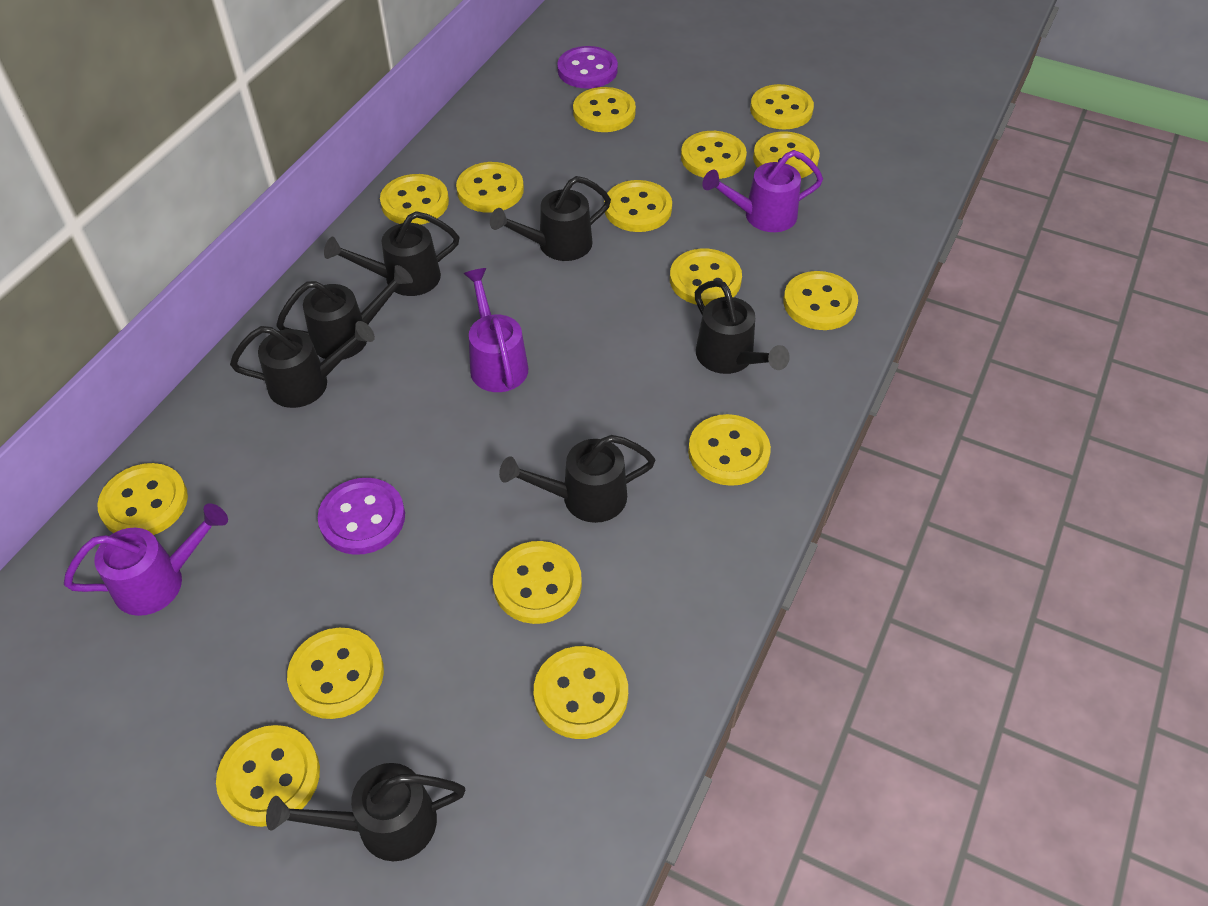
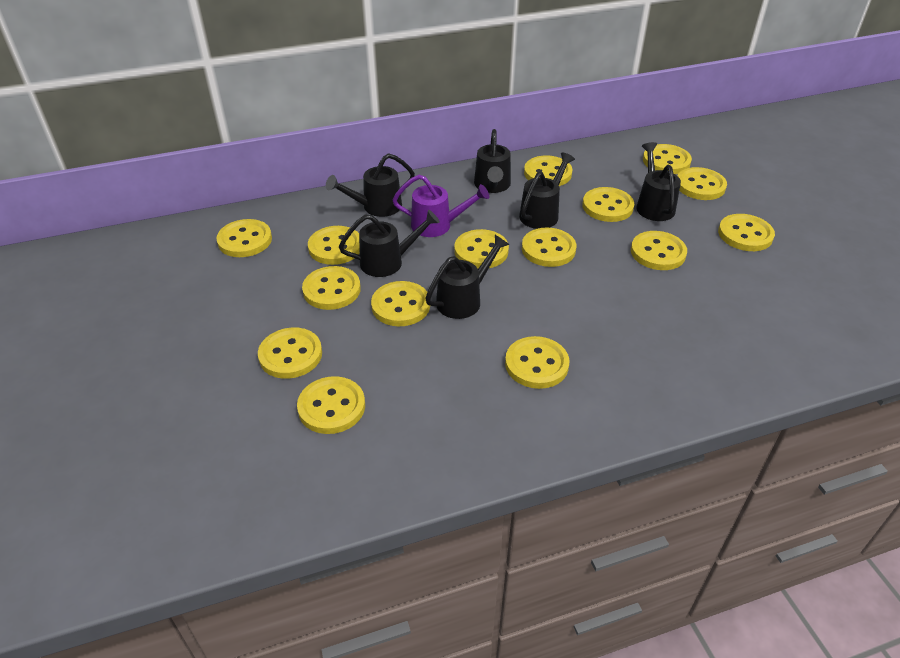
black watering can: 7 -> 6
purple button: 2 -> 0
purple watering can: 3 -> 1

